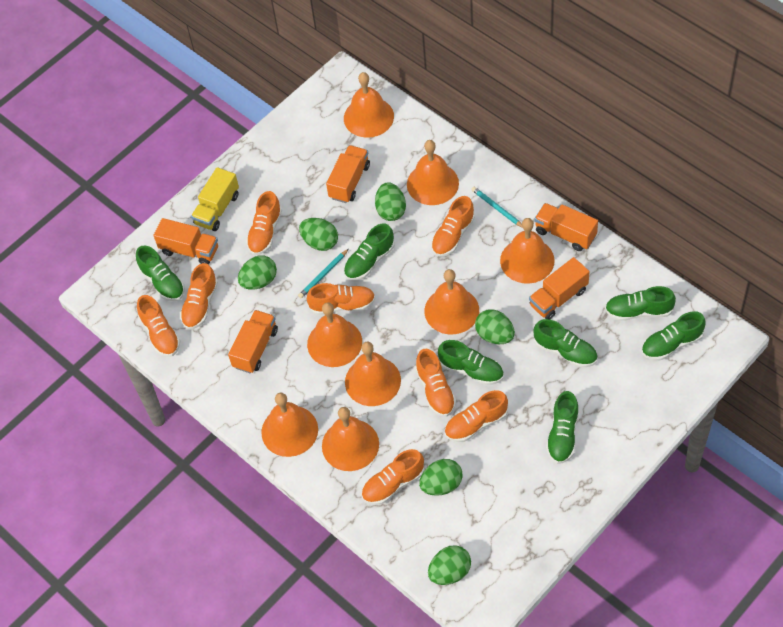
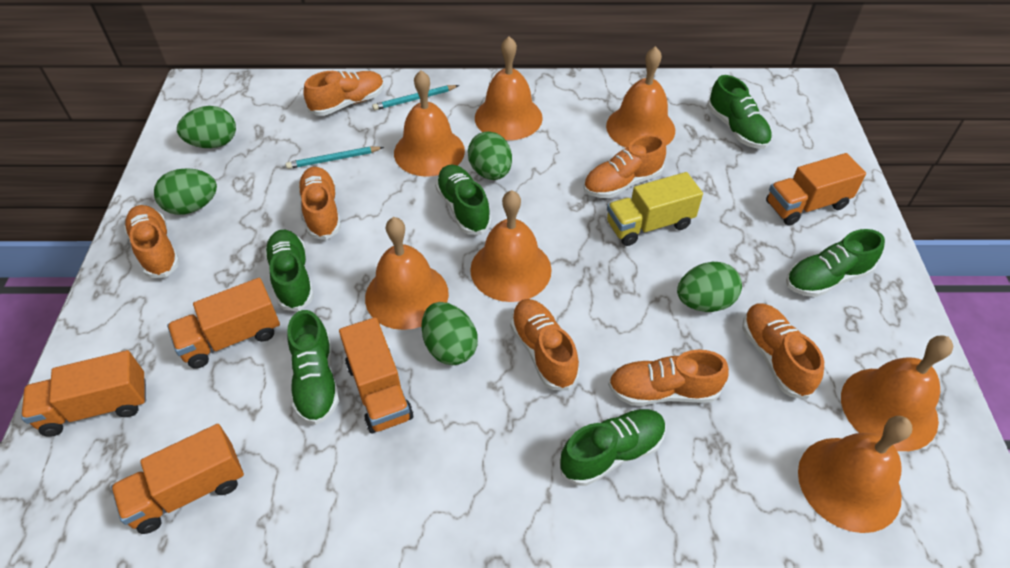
green egg: 6 -> 5
green shoe: 7 -> 6
orange bell: 8 -> 7
orange shoe: 8 -> 7

